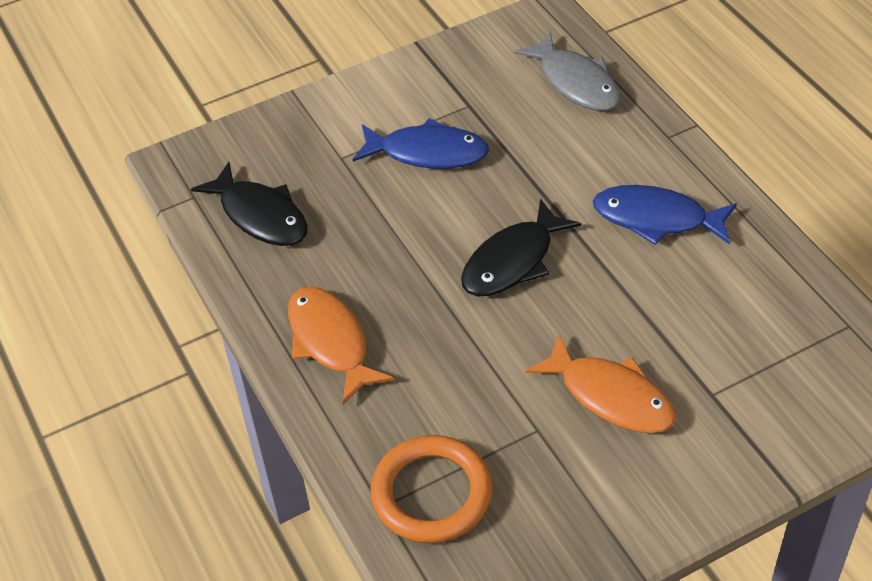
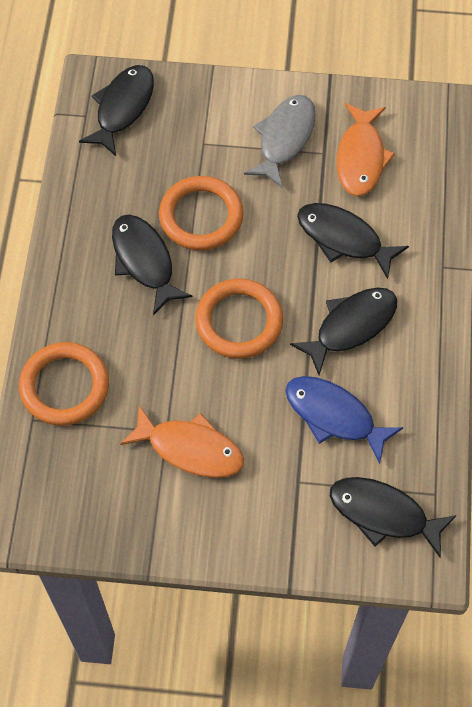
black fish: 2 -> 5
blue fish: 2 -> 1
orange ring: 1 -> 3

